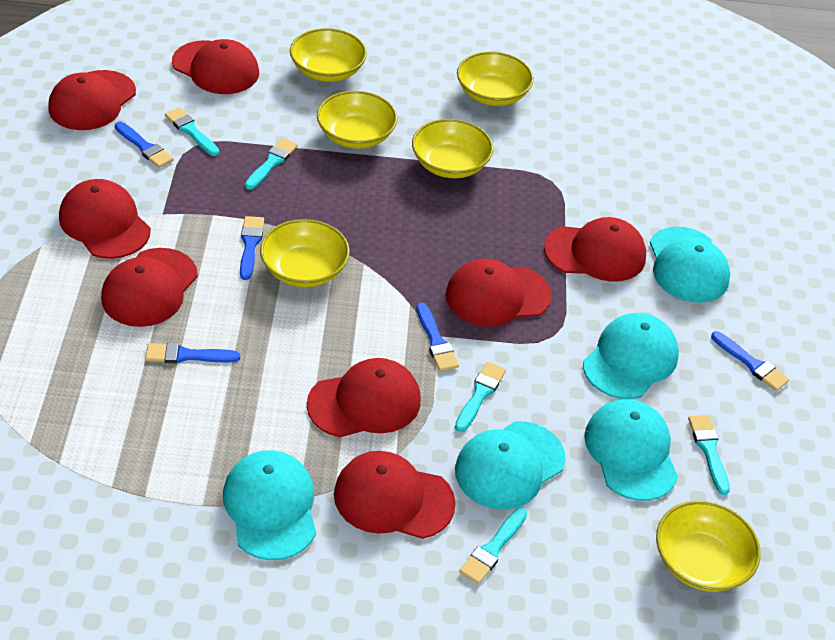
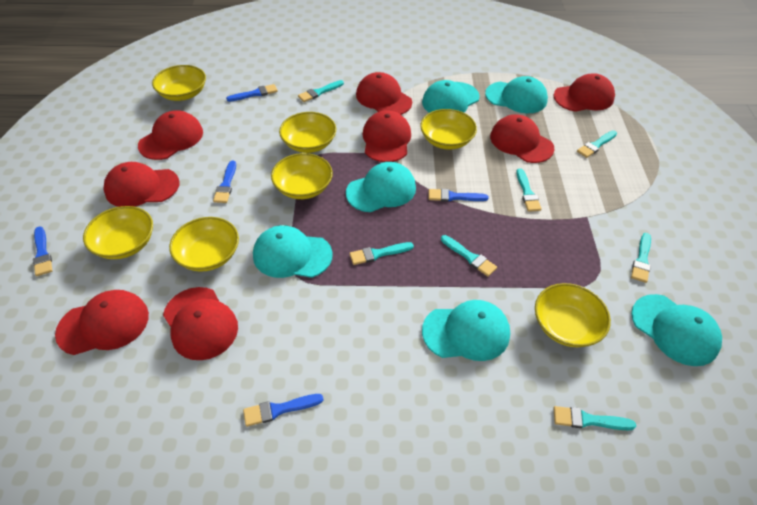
turquoise brush: 5 -> 7
turquoise cap: 5 -> 6
yellow bowl: 6 -> 7

